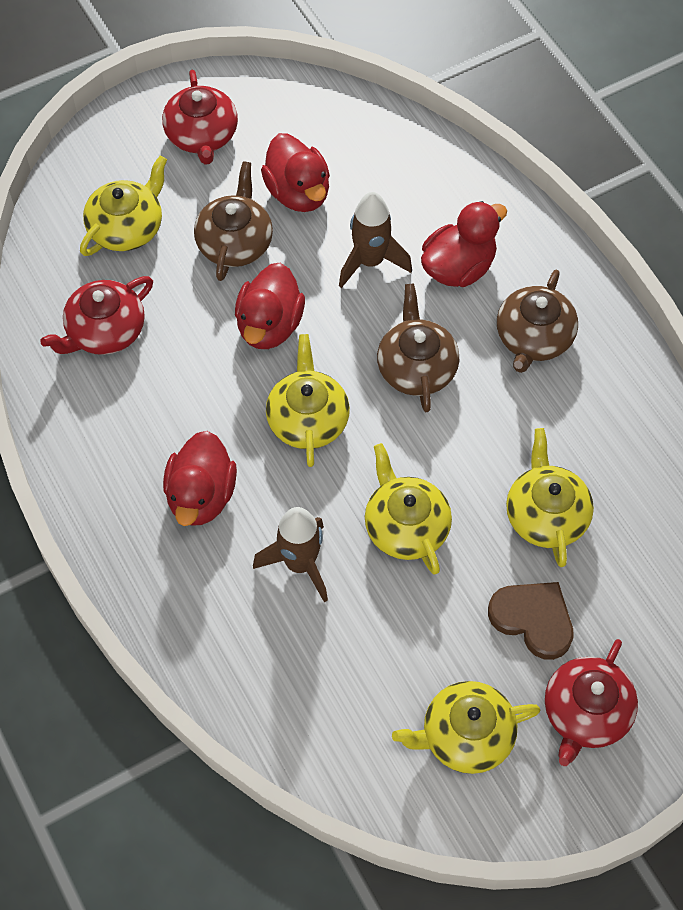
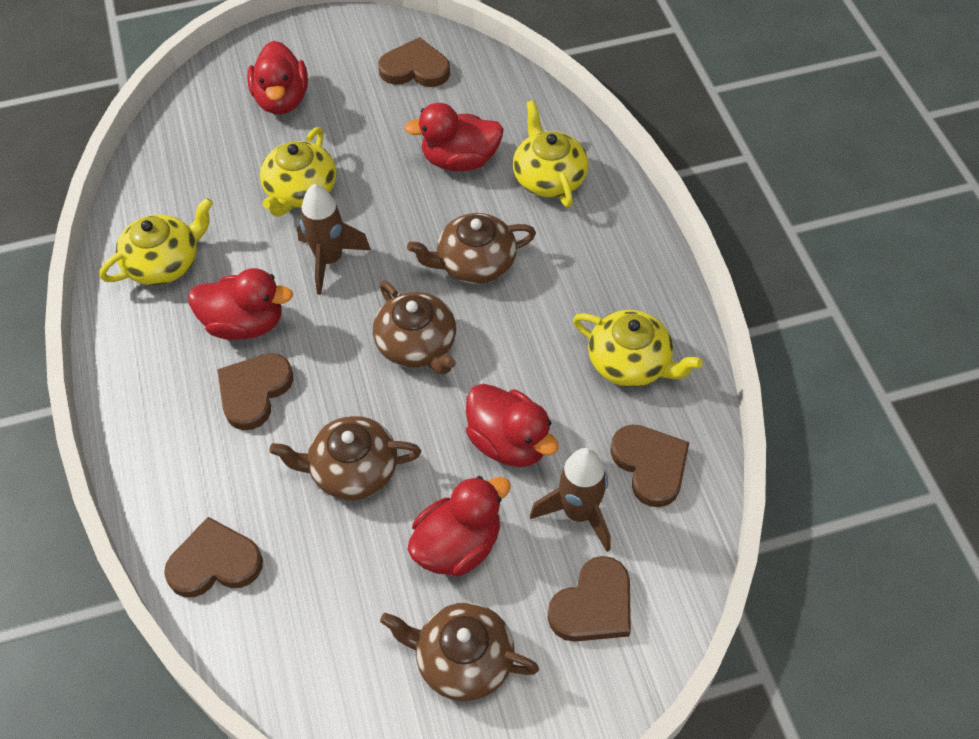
brown heart: 1 -> 5
brown teapot: 3 -> 4
red duck: 4 -> 5
red teapot: 3 -> 0
yellow teapot: 5 -> 4

